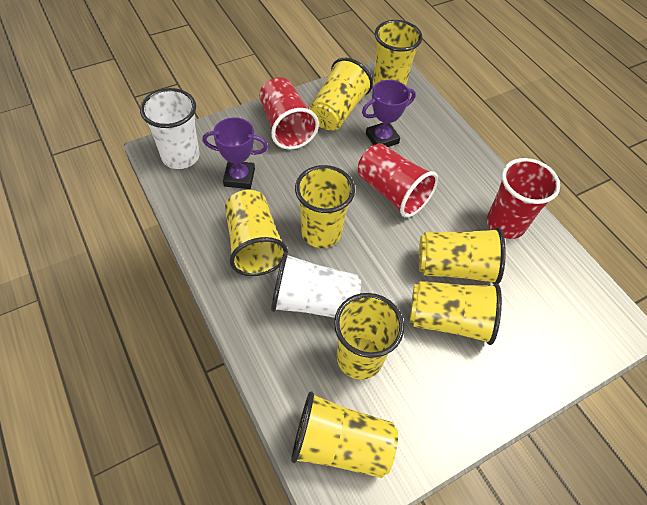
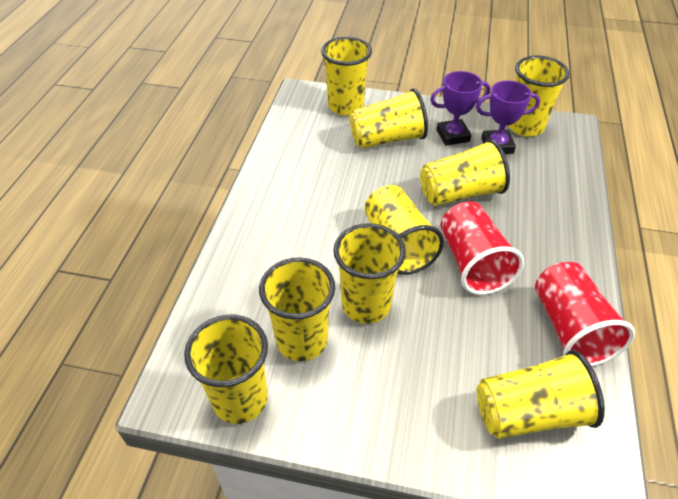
red cup: 3 -> 2
white cup: 2 -> 0
yellow cup: 8 -> 9

